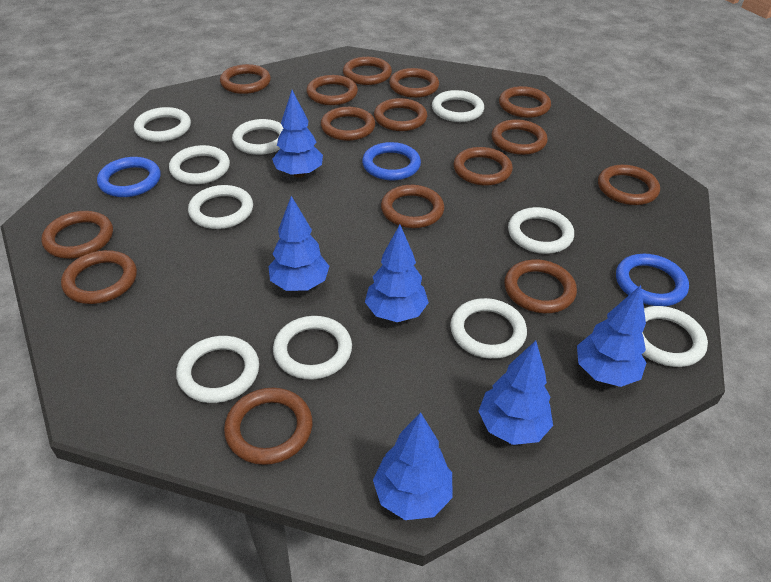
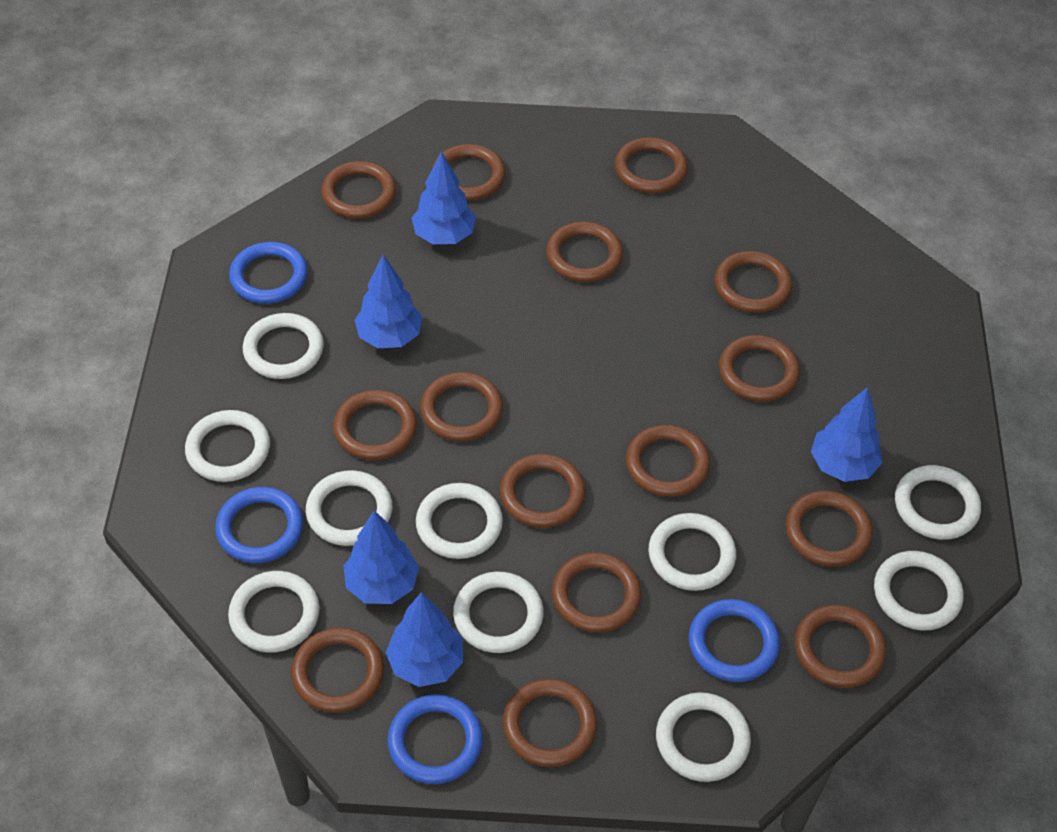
blue ring: 3 -> 4
blue tree: 6 -> 5

